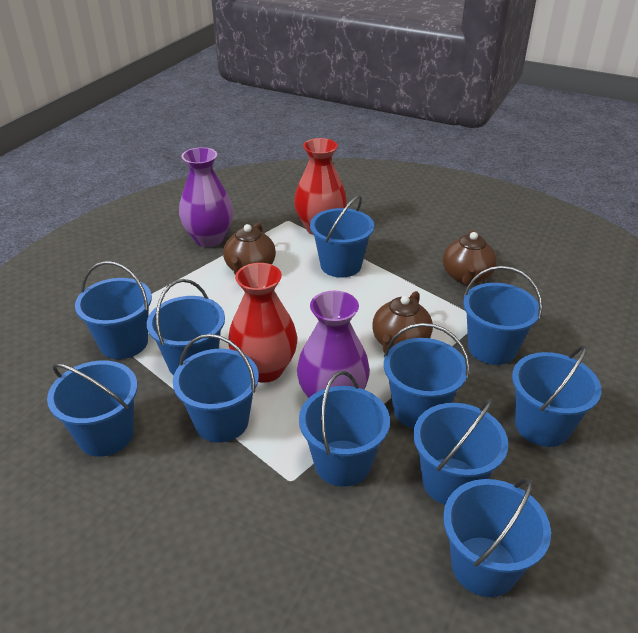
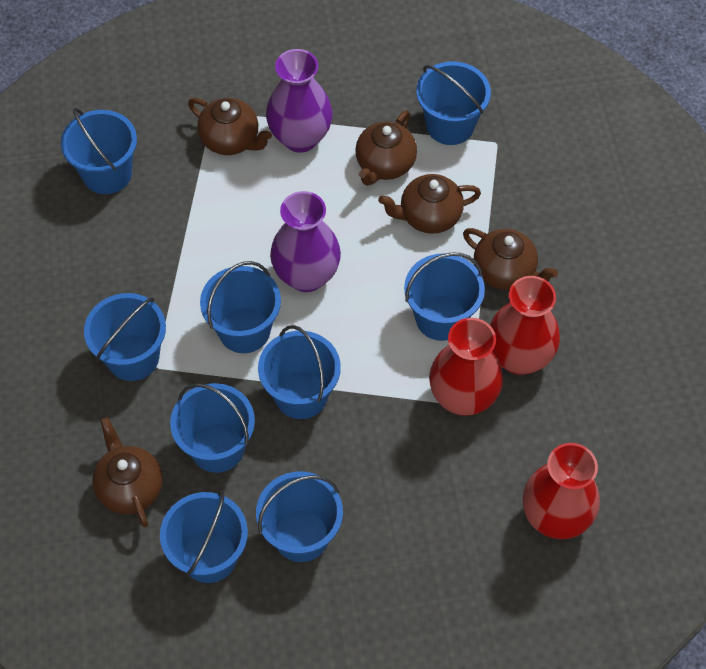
blue bucket: 11 -> 9
brown teapot: 3 -> 5
red vase: 2 -> 3

